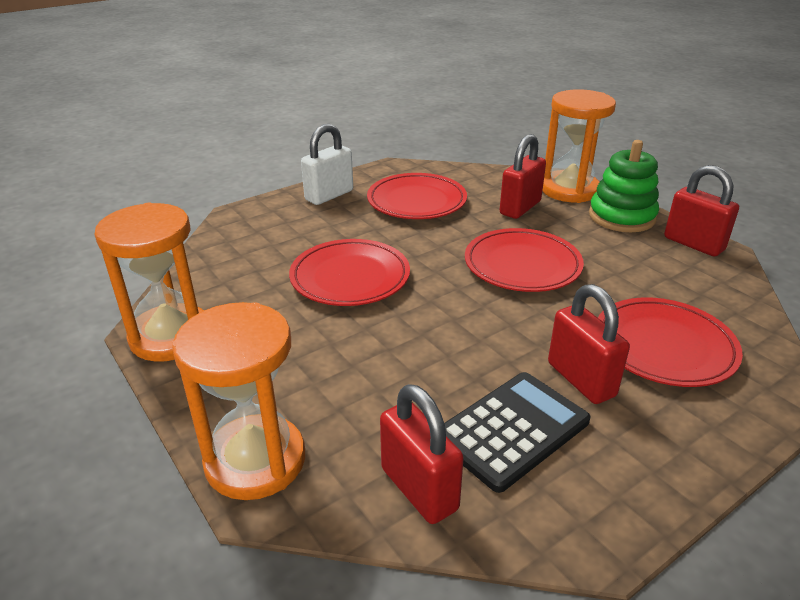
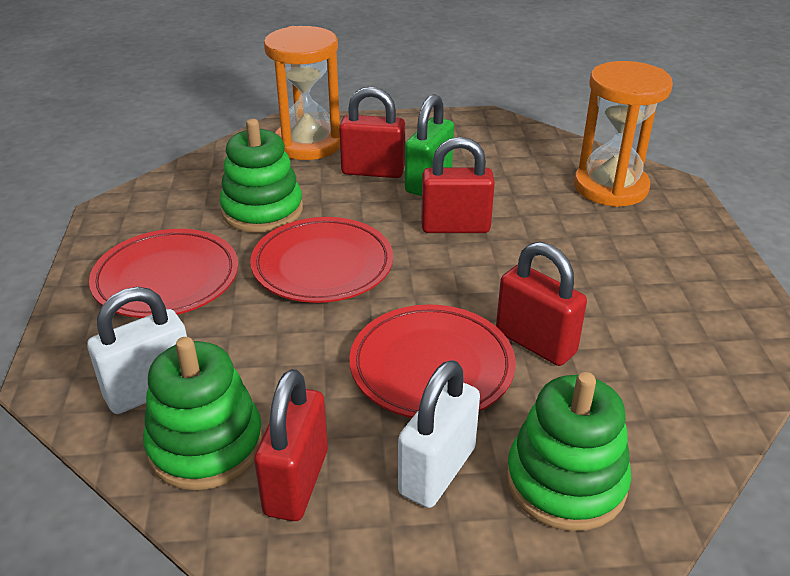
black calculator: 1 -> 0
green padlock: 0 -> 1
green stacking toy: 1 -> 3
orange hourglass: 3 -> 2
red plate: 4 -> 3
white padlock: 1 -> 2

